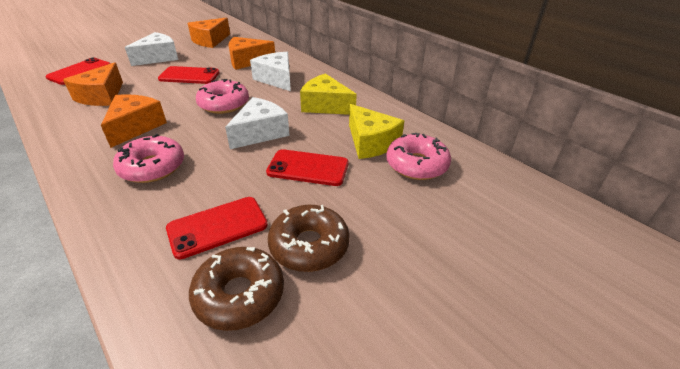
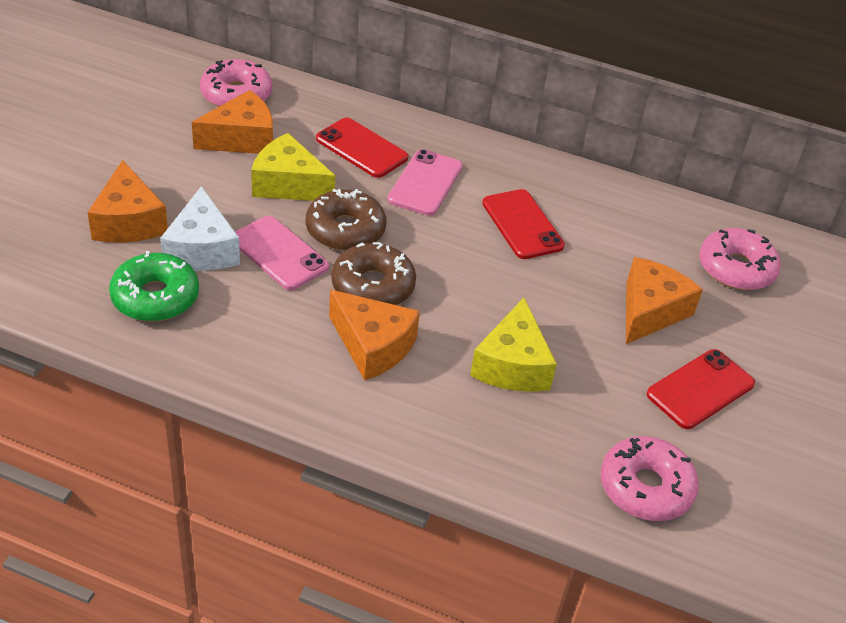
green donut: 0 -> 1
pink phone: 0 -> 2
red phone: 4 -> 3
white cheese: 3 -> 1

